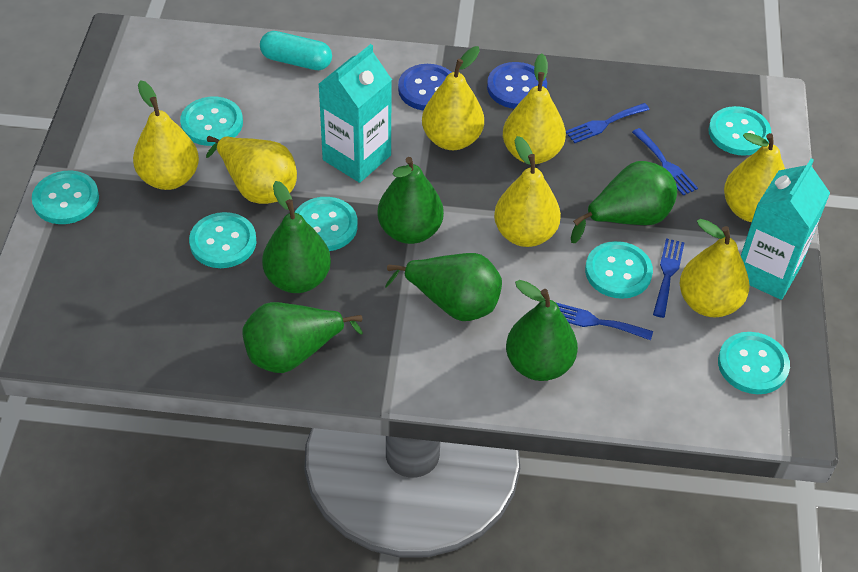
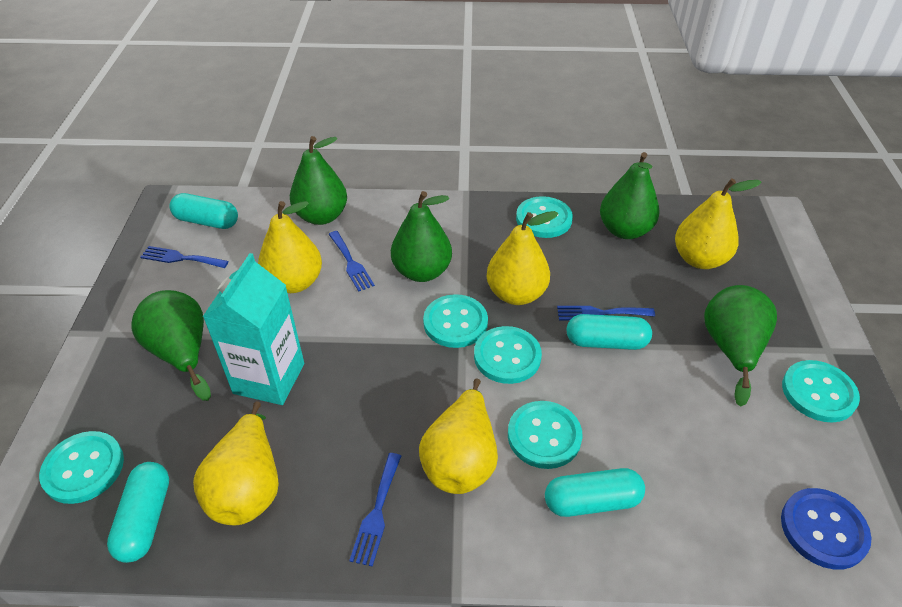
blue button: 2 -> 1
green pear: 6 -> 5
turquoise button: 7 -> 6
turquoise capsule: 1 -> 4
turquoise carton: 2 -> 1
yellow pear: 7 -> 5

